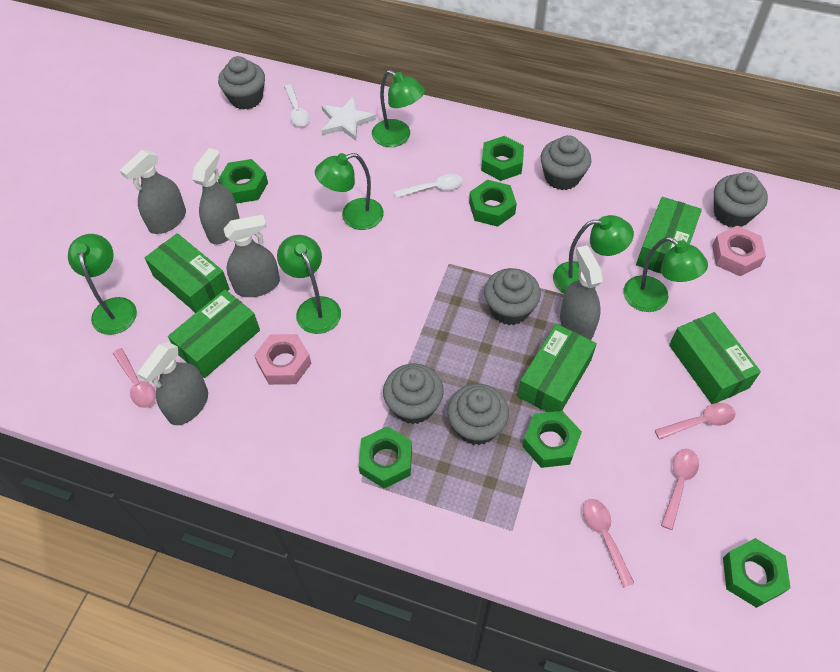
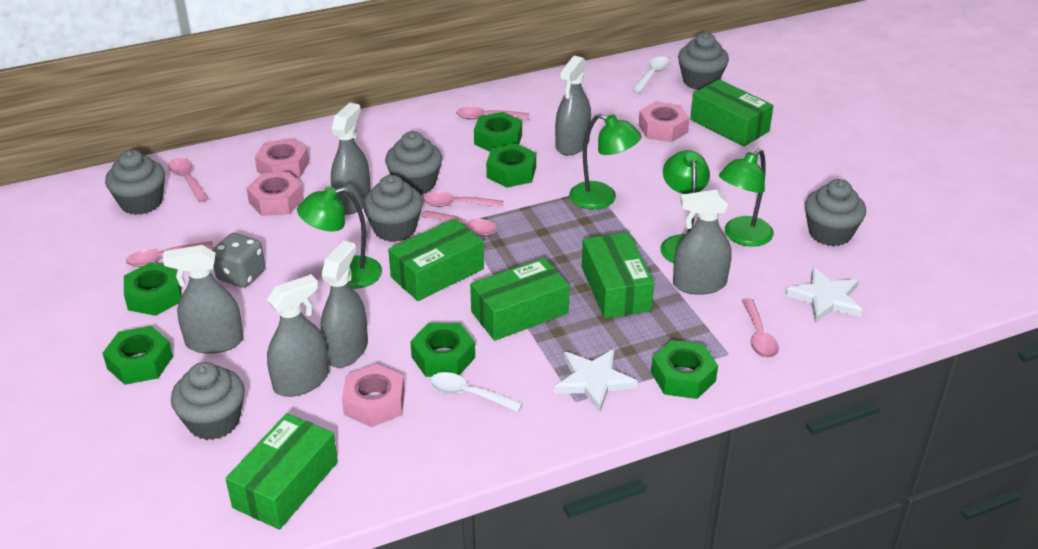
green lamp: 6 -> 4
grey dice: 0 -> 1
grey spray bottle: 5 -> 6
pink nut: 2 -> 4
pink spoon: 4 -> 6
white star: 1 -> 2

